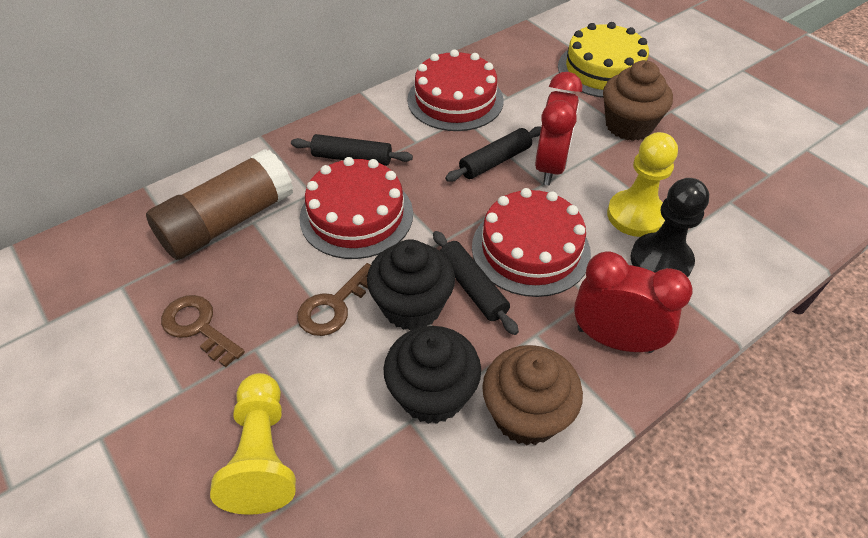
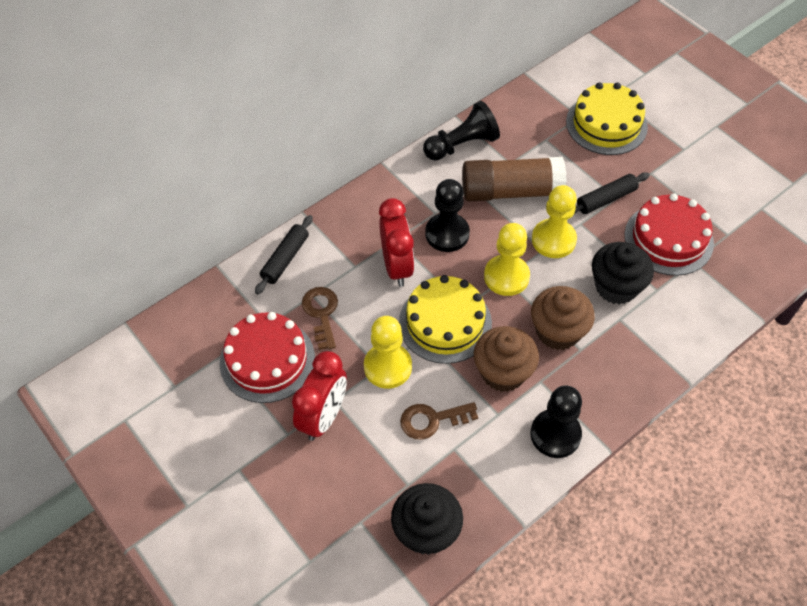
black pawn: 1 -> 3
black rolling pin: 3 -> 2
red cake: 3 -> 2
yellow cake: 1 -> 2
yellow pawn: 2 -> 3

